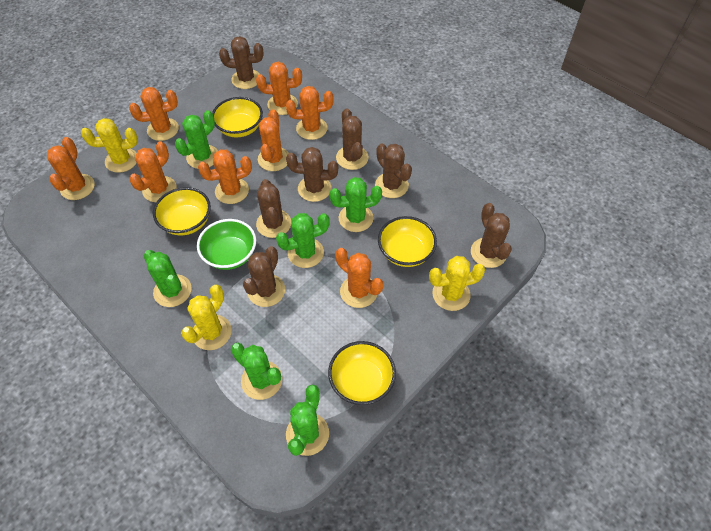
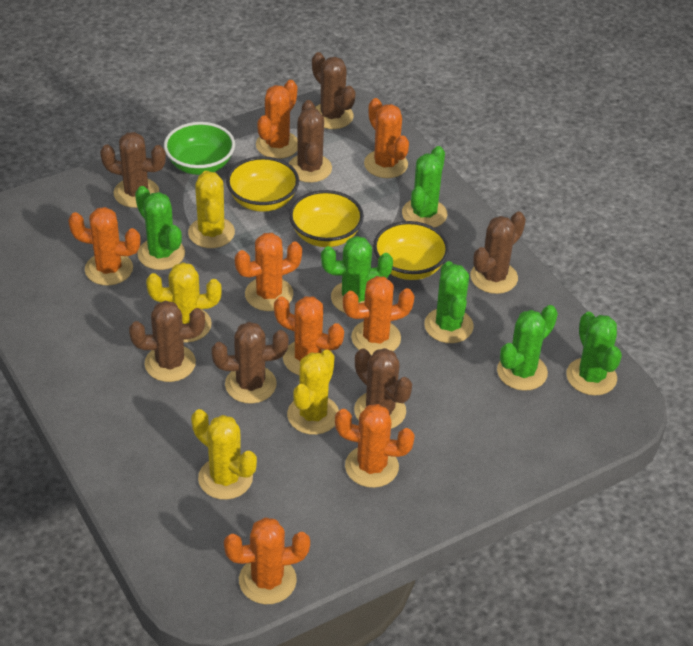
yellow bowl: 4 -> 3
yellow cactus: 3 -> 4

